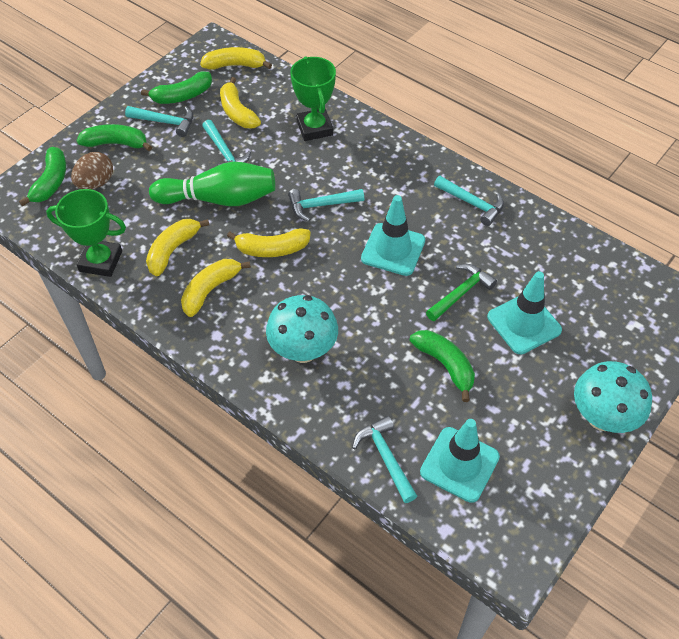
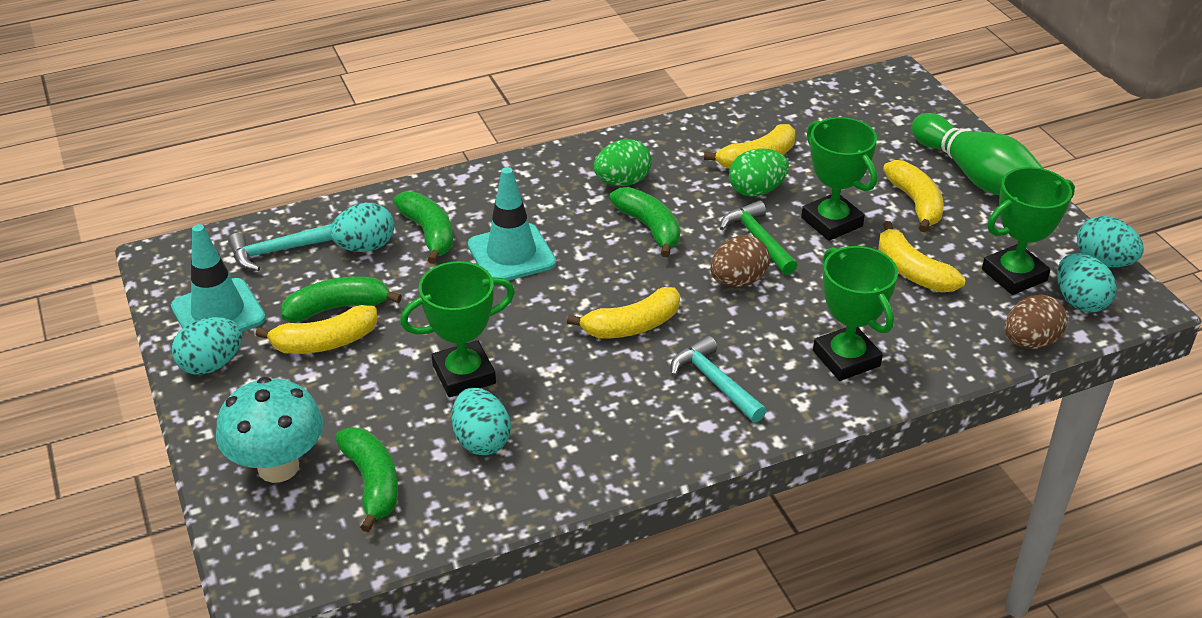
brown egg: 1 -> 2
green egg: 0 -> 2
green trophy: 2 -> 4
turquoise egg: 0 -> 5
turquoise hammer: 5 -> 2
turquoise mushroom: 2 -> 1
turquoise traffic cone: 3 -> 2

